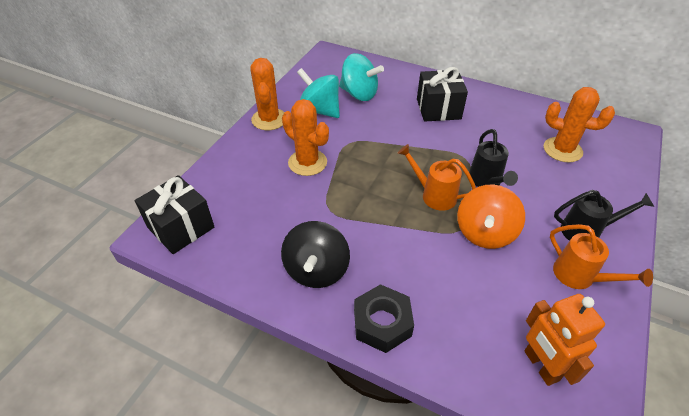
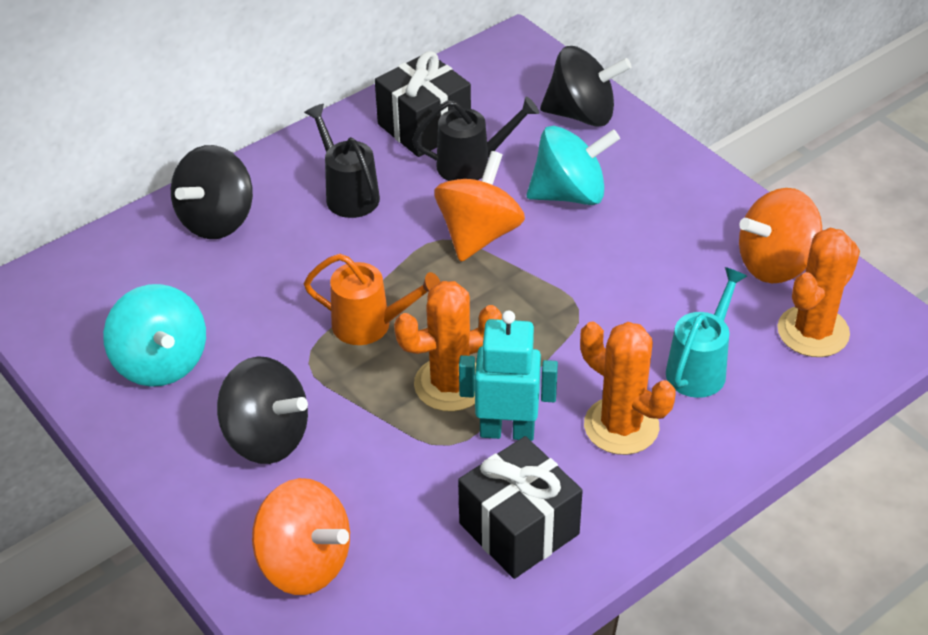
black nut: 1 -> 0
black spinning top: 1 -> 3
orange robot: 1 -> 0
orange spinning top: 1 -> 3
orange watering can: 2 -> 1
turquoise robot: 0 -> 1
turquoise watering can: 0 -> 1

